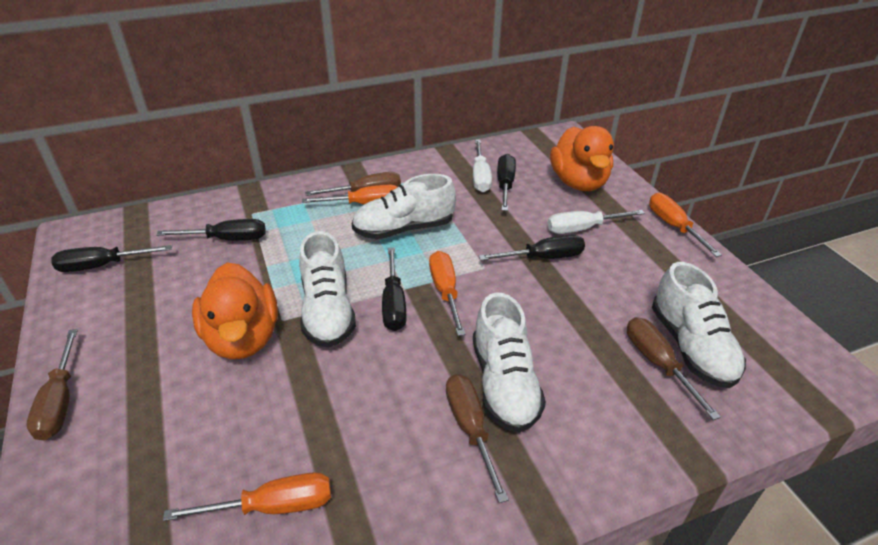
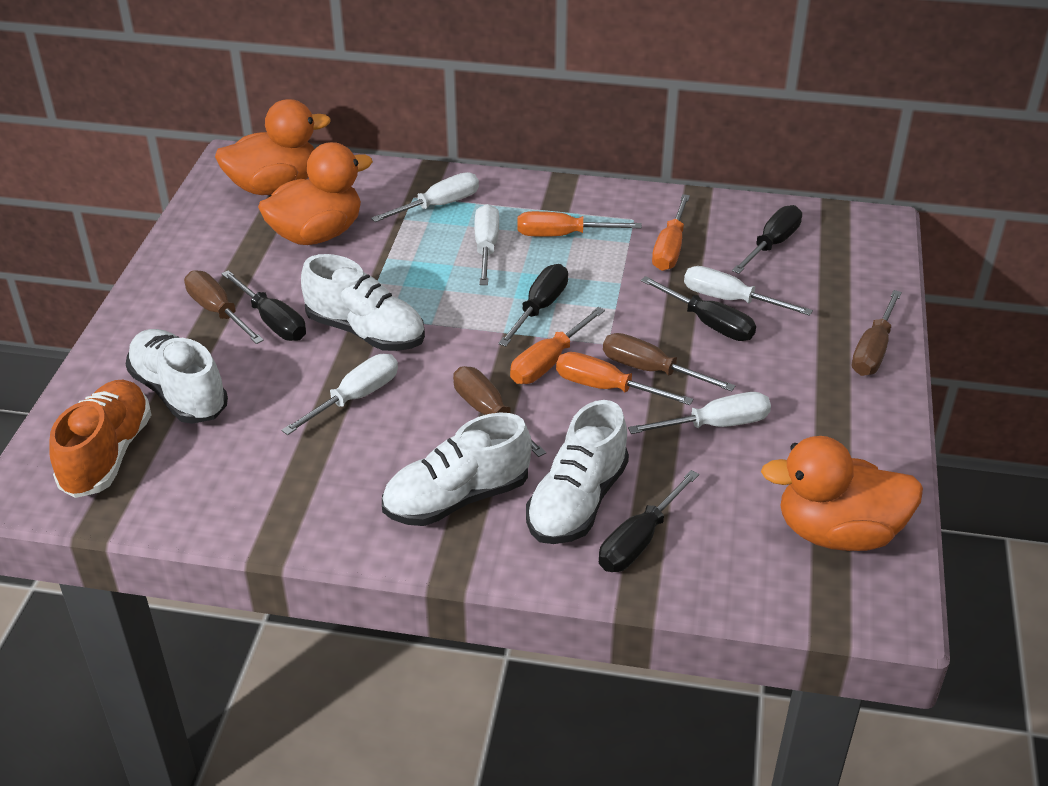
orange duck: 2 -> 3
orange shoe: 0 -> 1
white screwdriver: 2 -> 5

